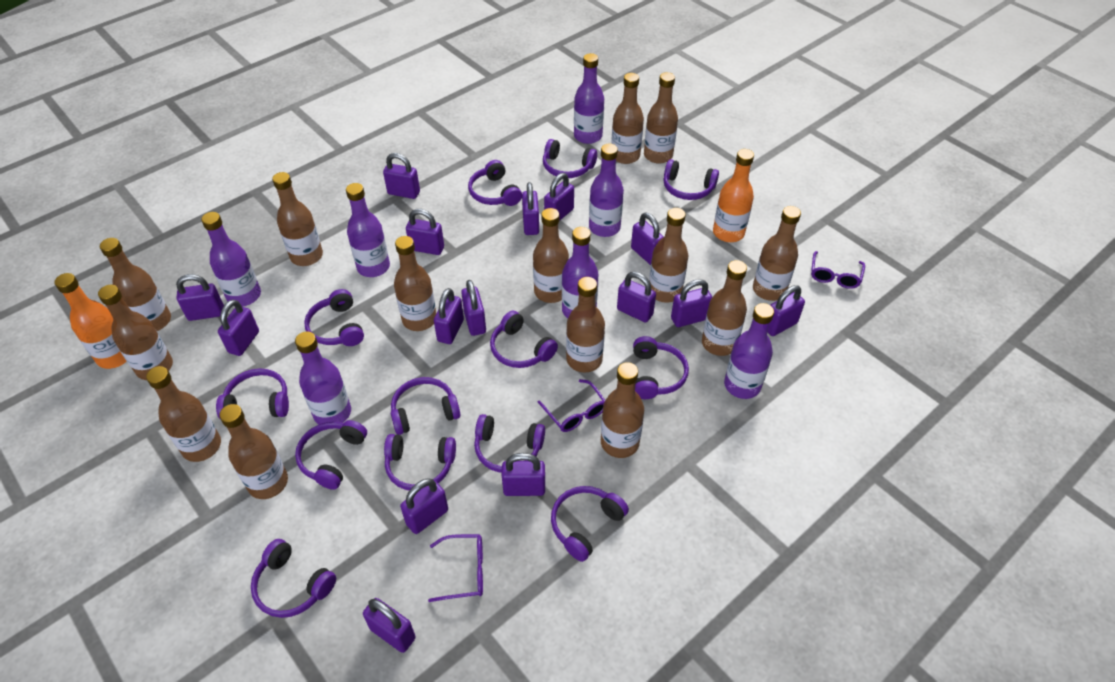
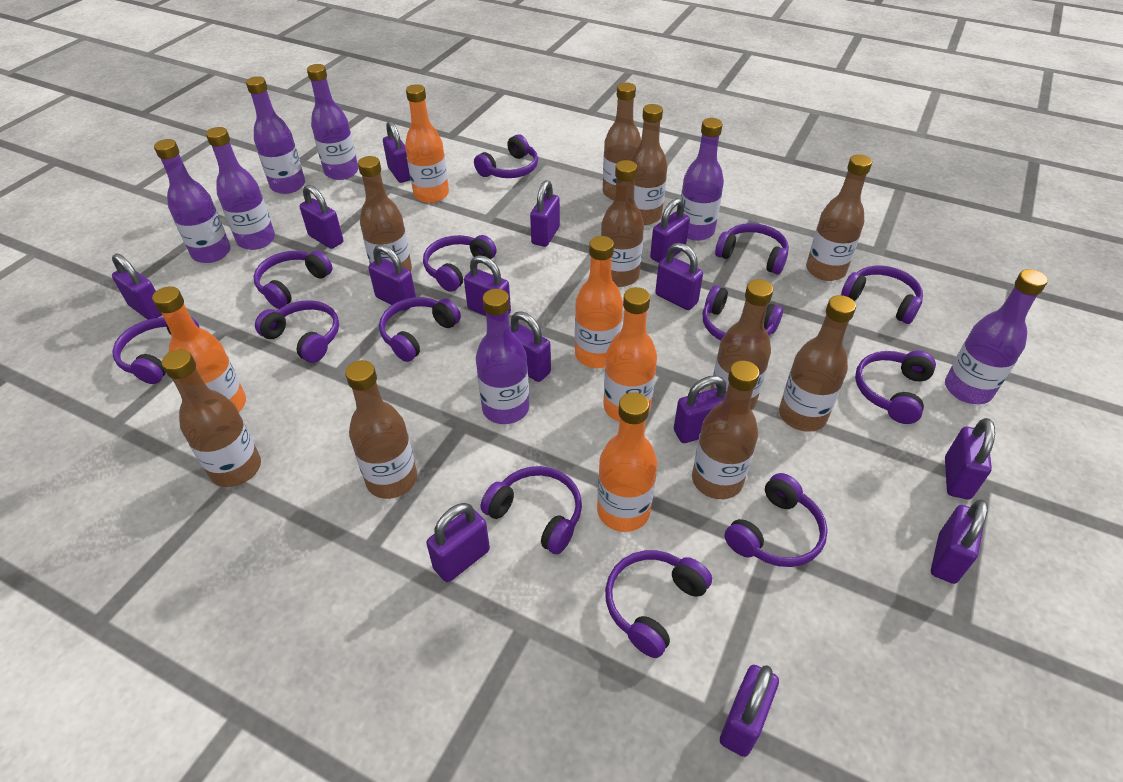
brown bottle: 14 -> 10
orange bottle: 2 -> 5
purple glasses: 3 -> 0
purple padlock: 15 -> 14

